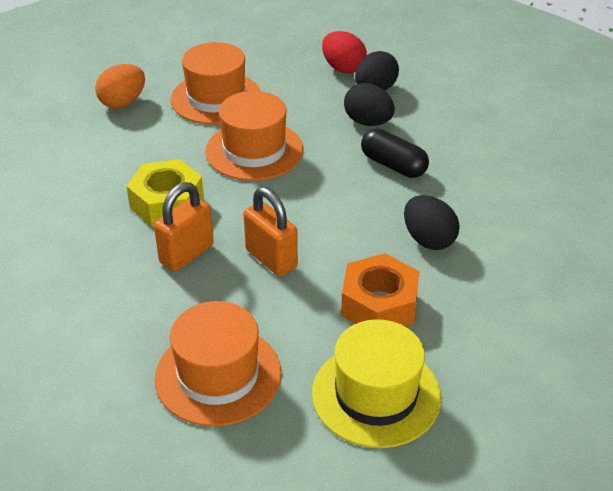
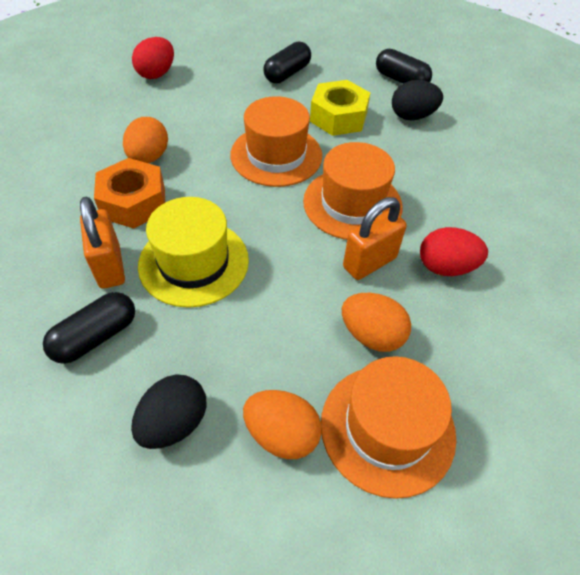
black capsule: 1 -> 3
black egg: 3 -> 2
orange egg: 1 -> 3
red egg: 1 -> 2

